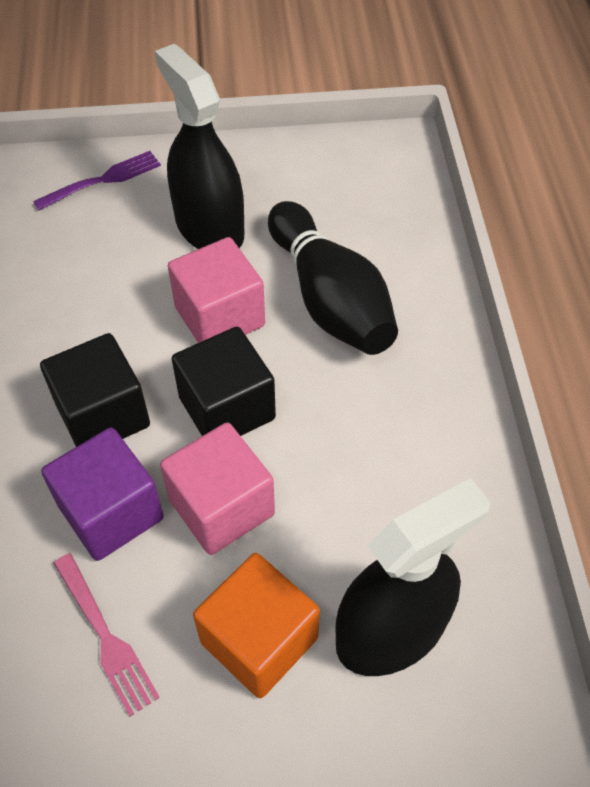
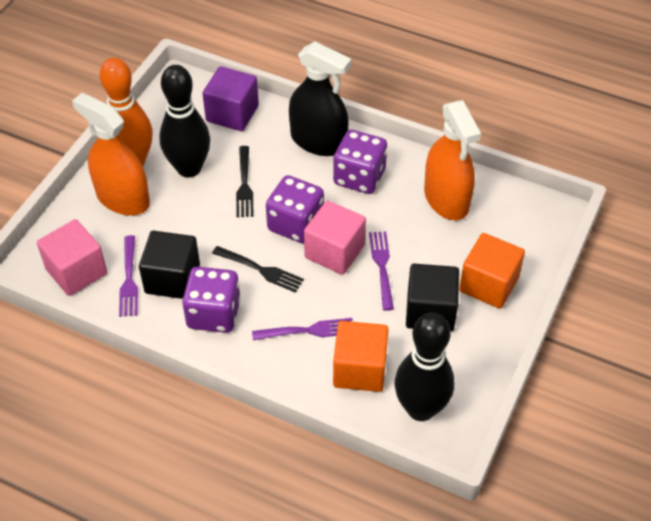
black bowling pin: 1 -> 2
black fork: 0 -> 2
black spray bottle: 2 -> 1
orange bowling pin: 0 -> 1
orange cube: 1 -> 2
orange spray bottle: 0 -> 2
pink fork: 1 -> 0
purple dice: 0 -> 3
purple fork: 1 -> 3

